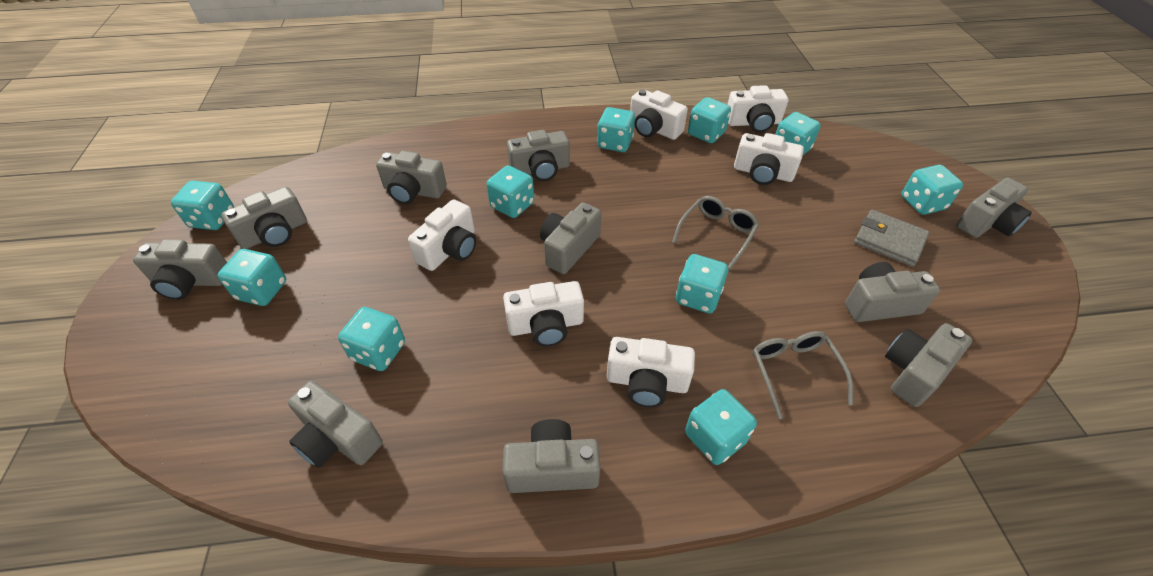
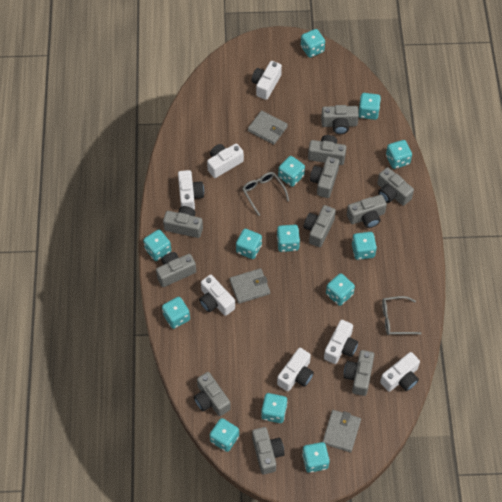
grey camera: 10 -> 11
grey wallet: 1 -> 3
turquoise dice: 10 -> 13
white camera: 6 -> 7

